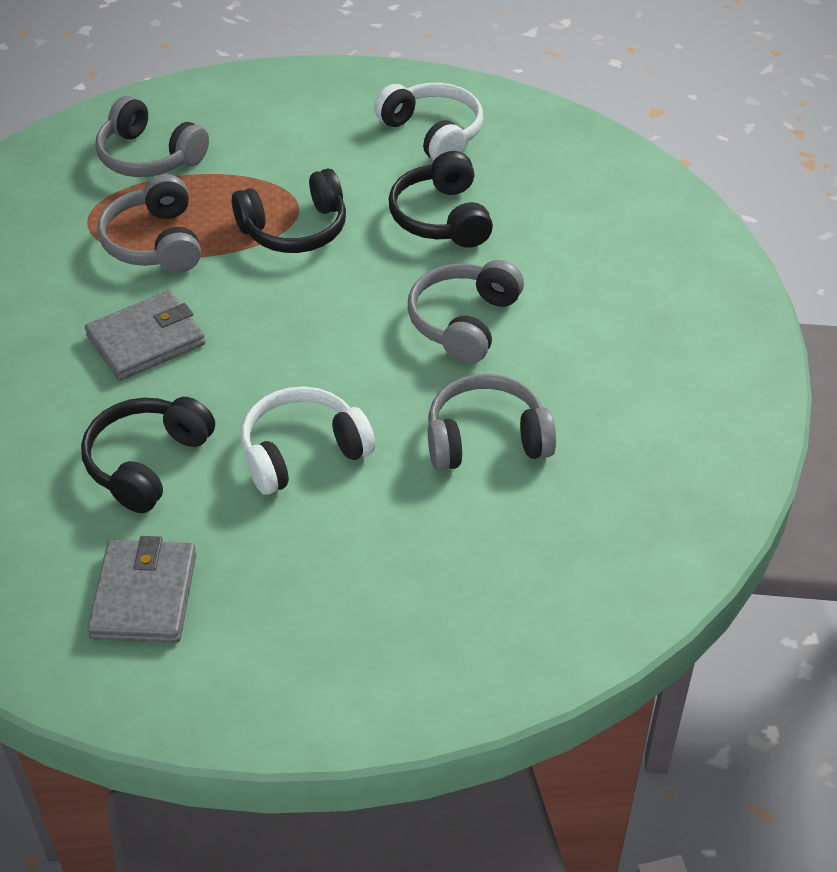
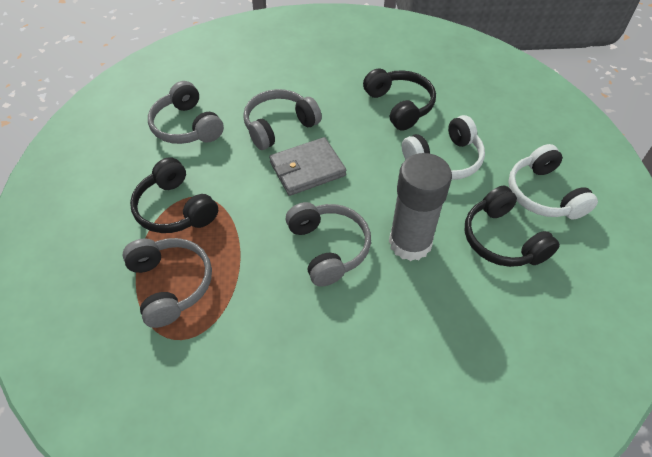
grey glue stick: 0 -> 1
grey wallet: 2 -> 1

